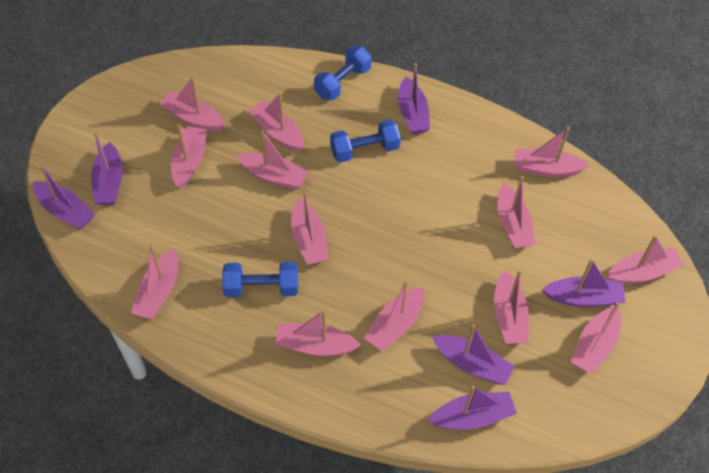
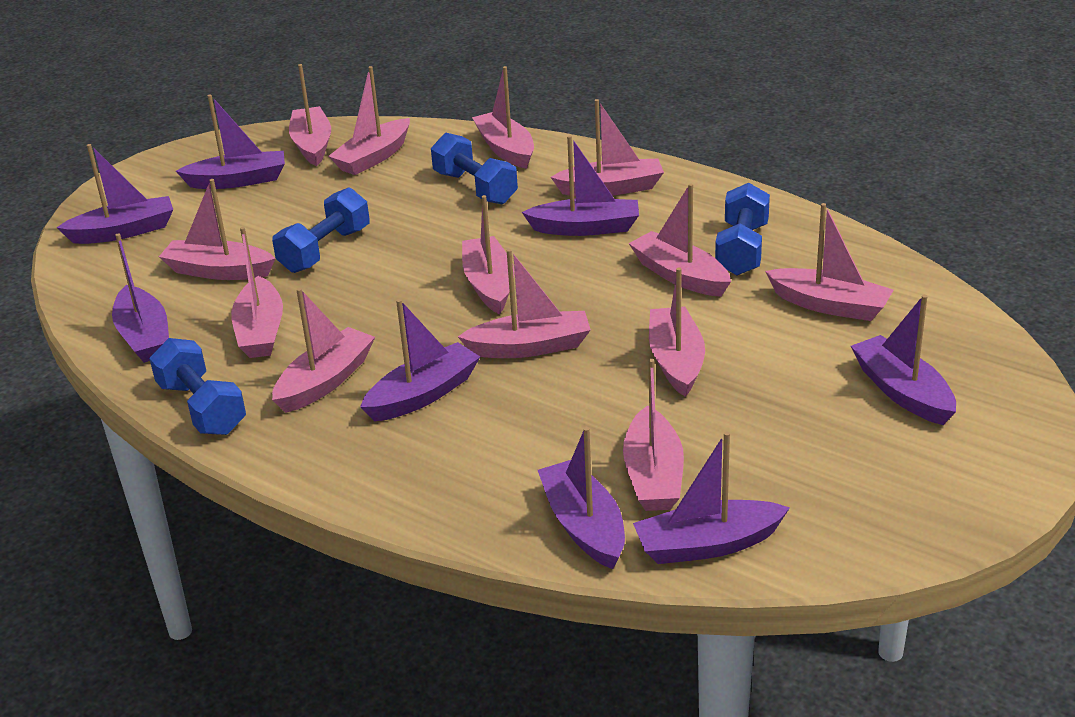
blue dumbbell: 3 -> 4
purple boat: 6 -> 8

